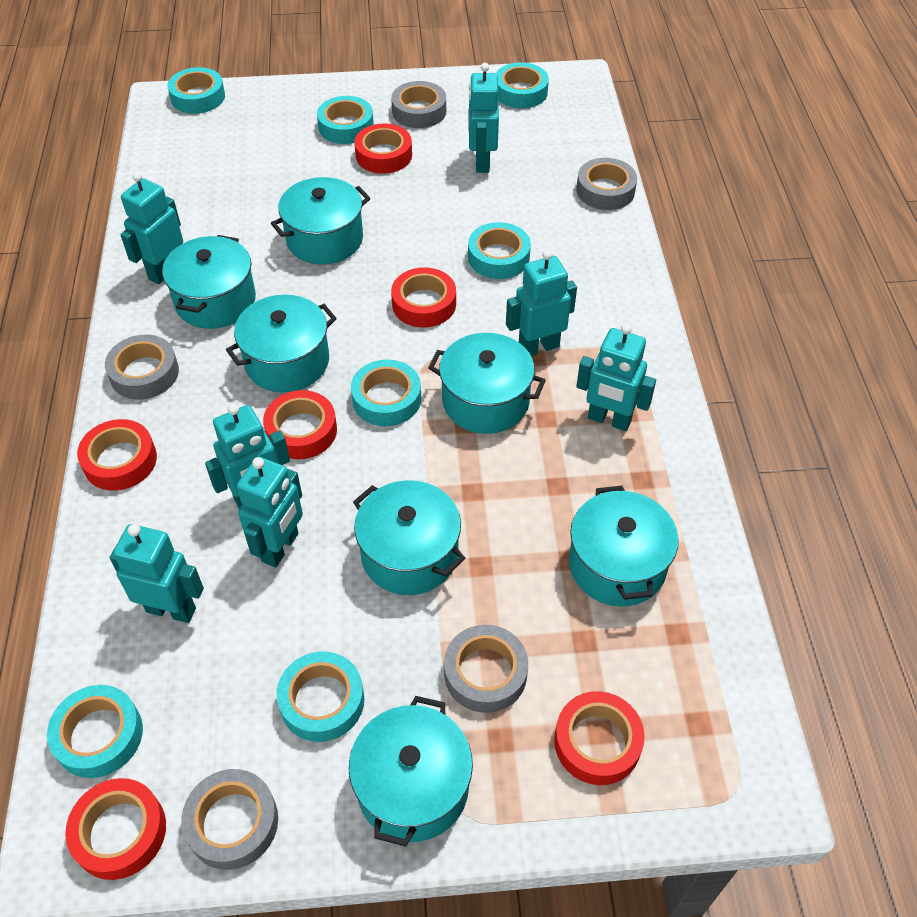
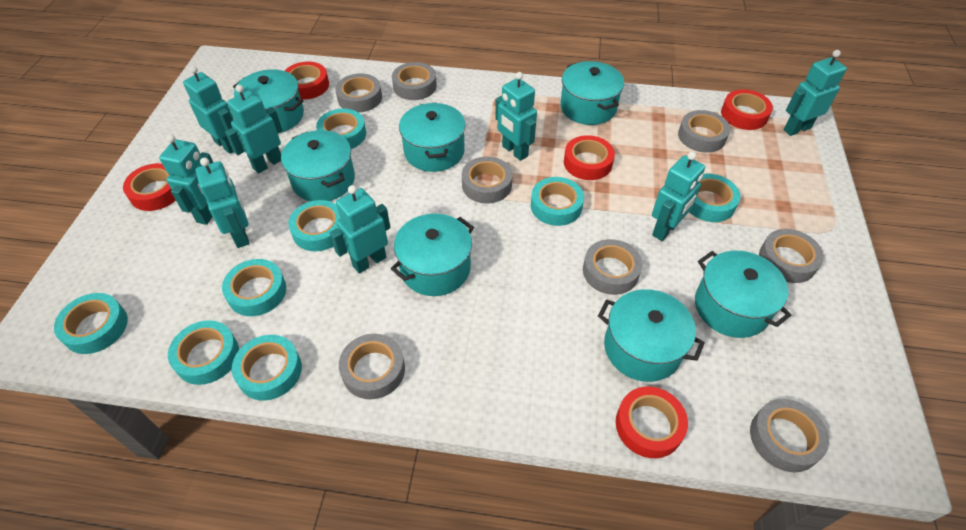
grey tape: 5 -> 8
red tape: 6 -> 5
turquoise robot: 7 -> 8
turquoise tape: 7 -> 8

